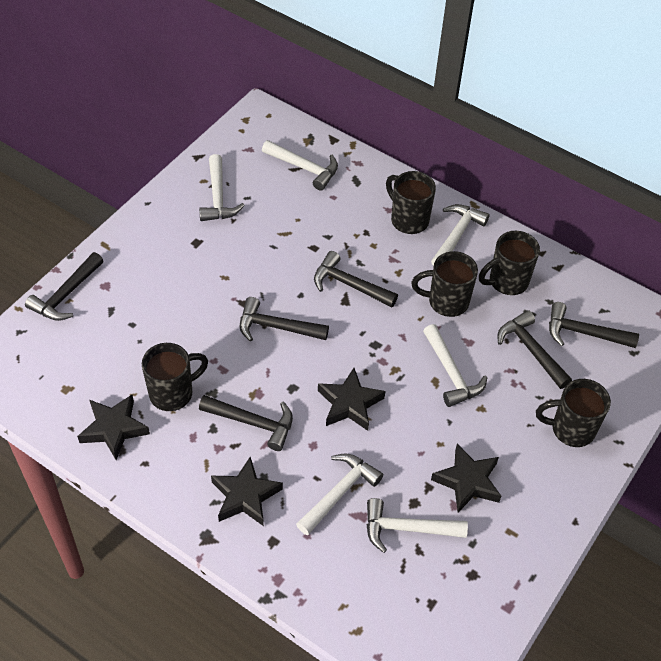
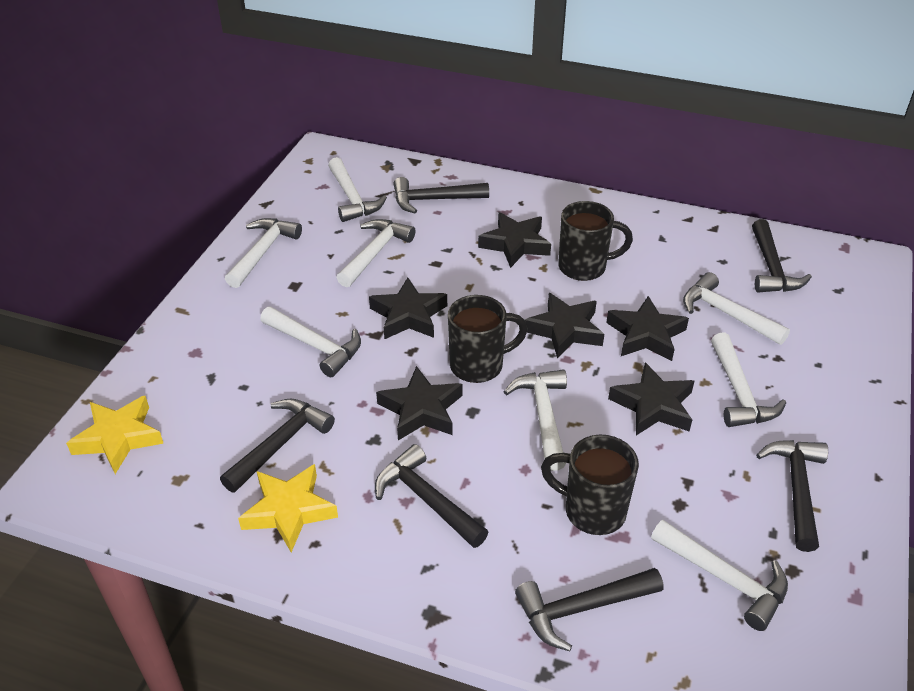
black mug: 5 -> 3
black star: 4 -> 6
white hammer: 6 -> 8
yellow star: 0 -> 2

